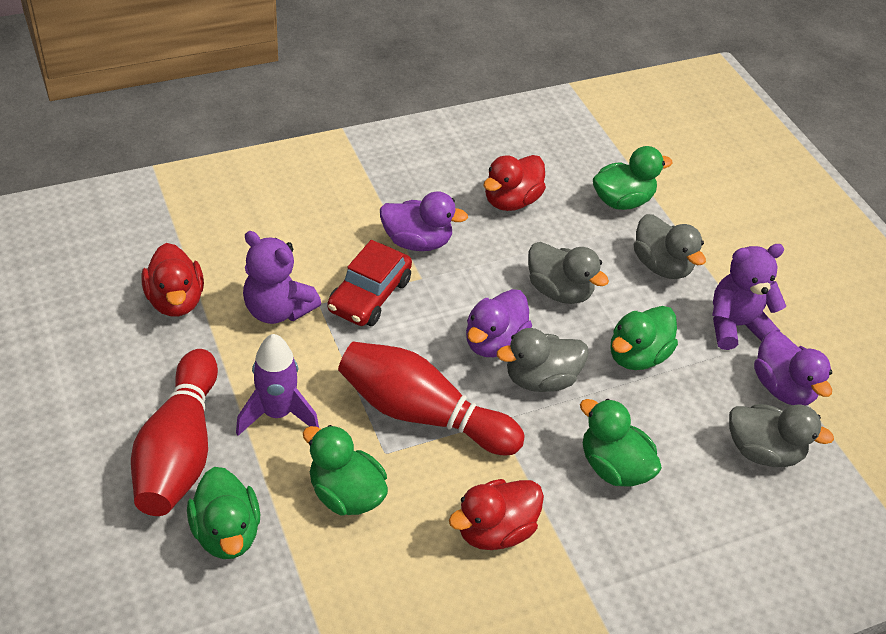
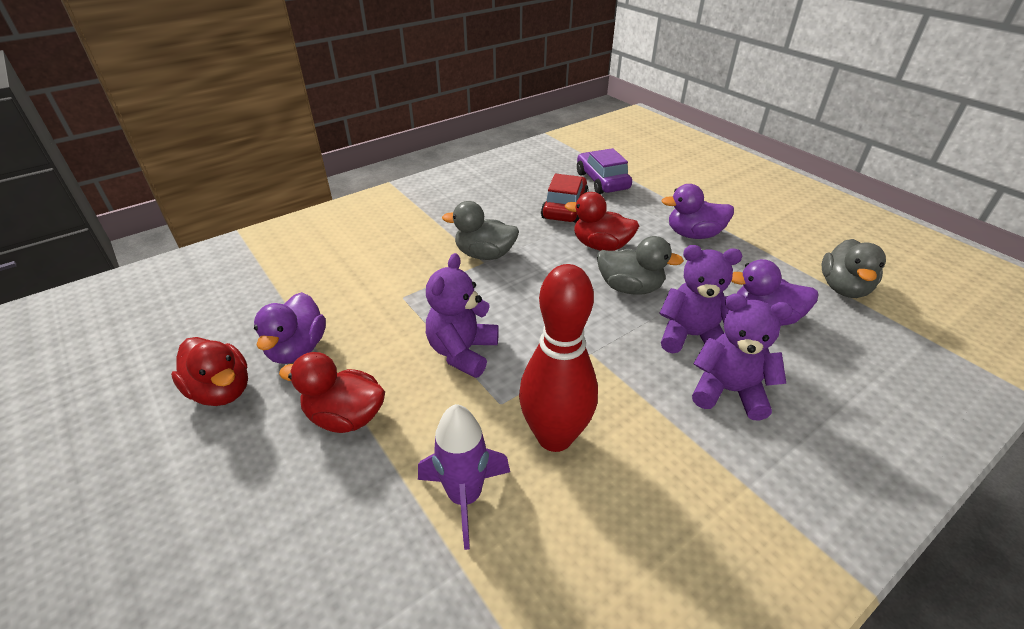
green duck: 5 -> 0
grey duck: 4 -> 3
purple car: 0 -> 1
purple teddy bear: 2 -> 3
red bowling pin: 2 -> 1

